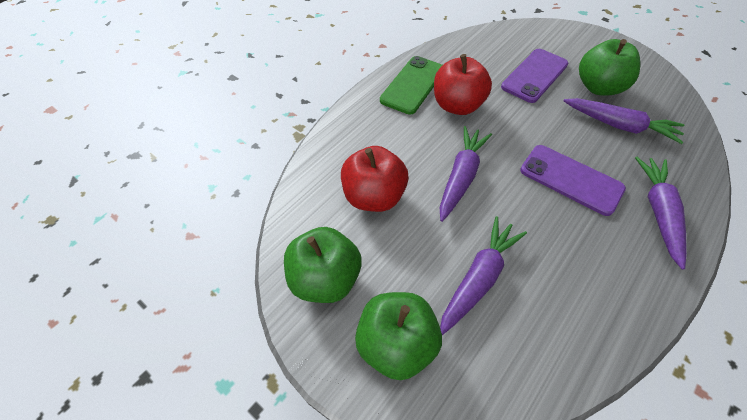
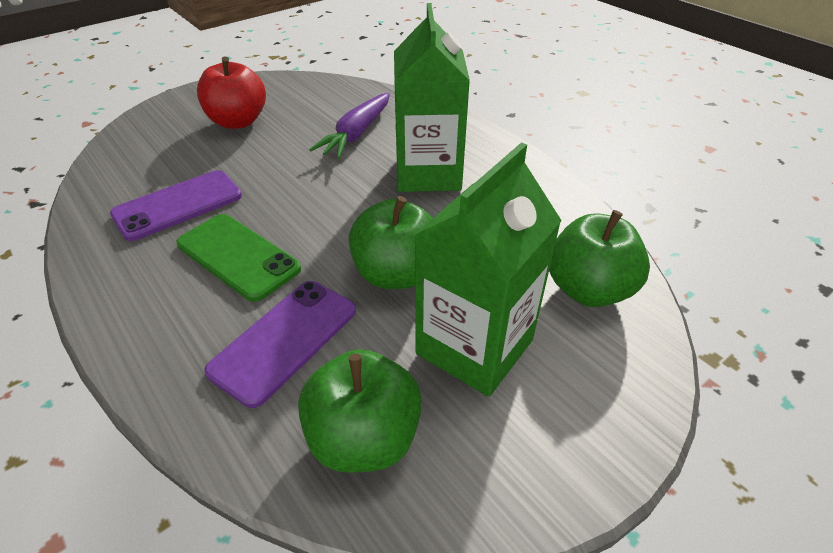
green carton: 0 -> 2
purple carrot: 4 -> 1
red apple: 2 -> 1

